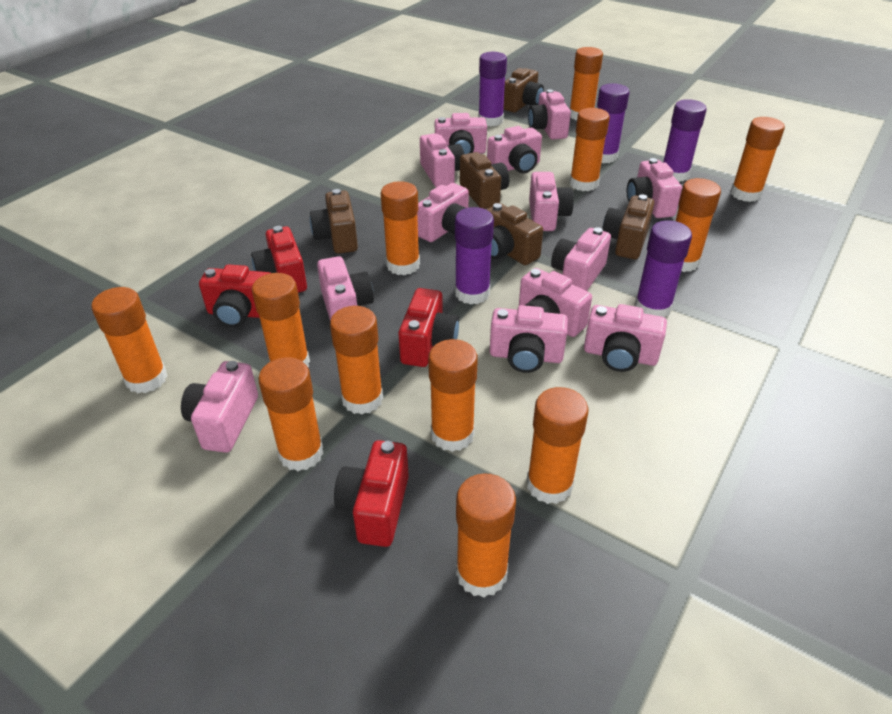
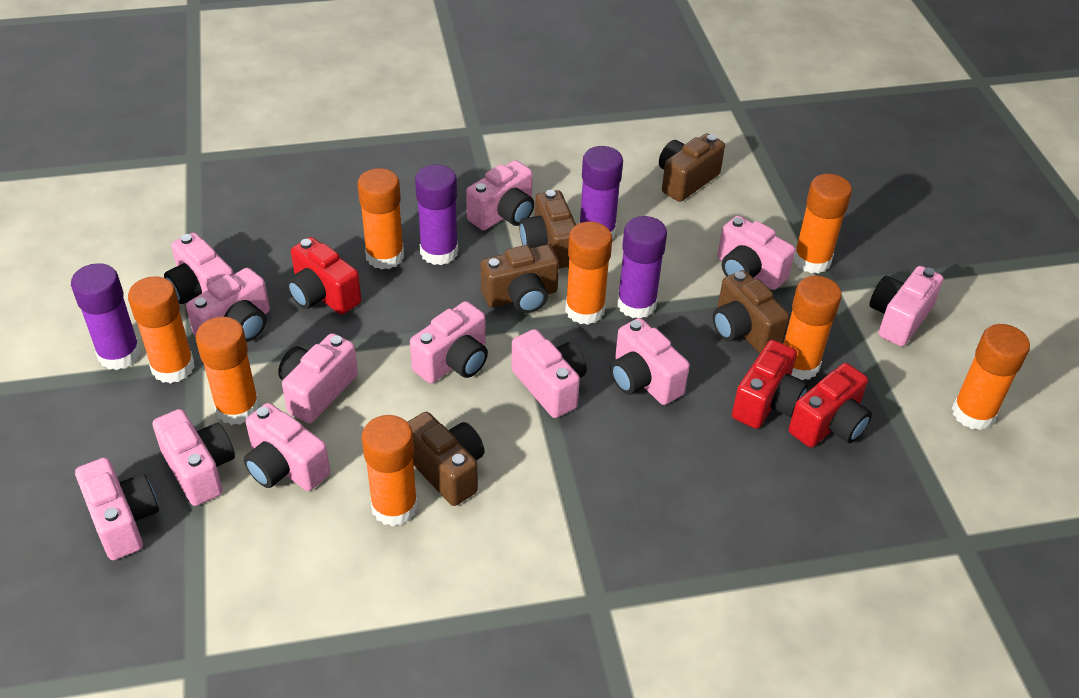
orange glue stick: 12 -> 8
pink camera: 13 -> 12
purple glue stick: 5 -> 4
red camera: 4 -> 3

